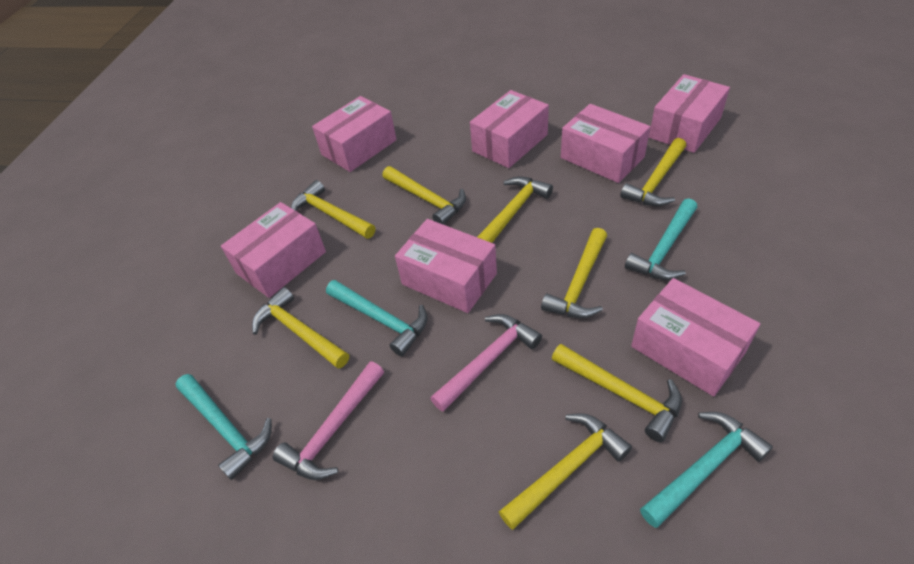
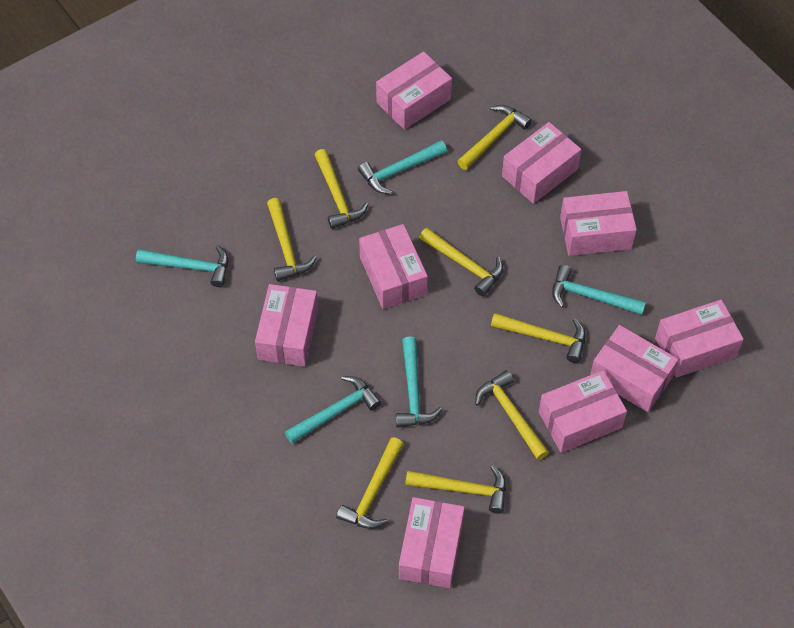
pink box: 7 -> 9
pink hammer: 2 -> 0
turquoise hammer: 4 -> 5

